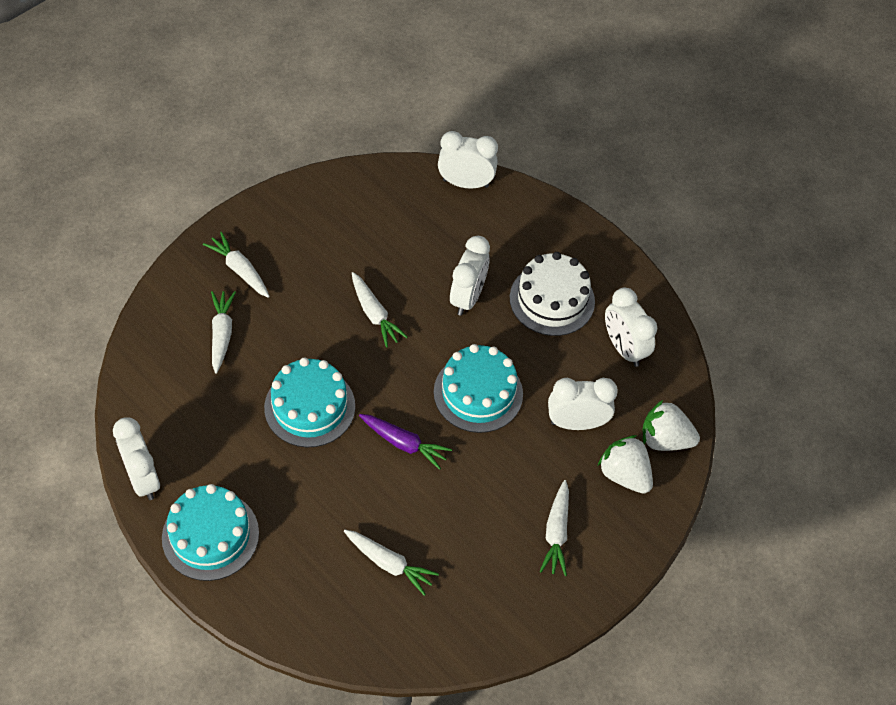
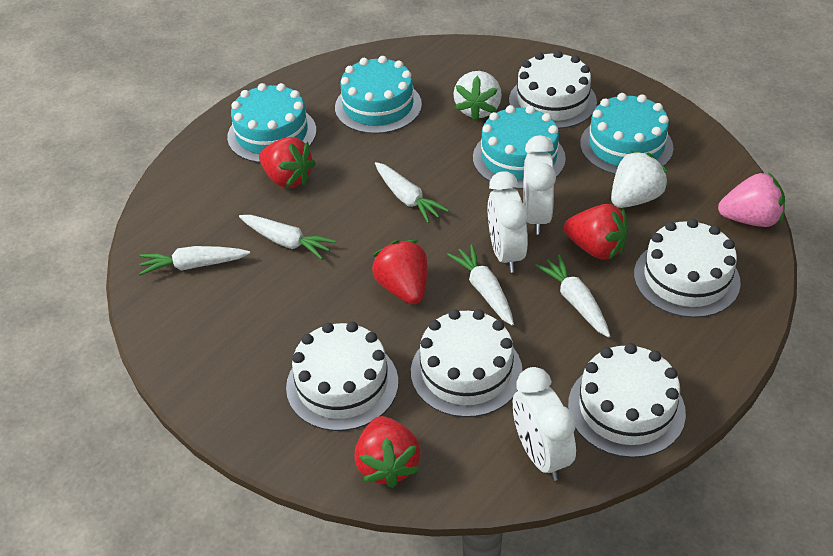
pink strawberry: 0 -> 1
purple carrot: 1 -> 0
red strawberry: 0 -> 4
turquoise cake: 3 -> 4
white cake: 1 -> 5
white clock: 5 -> 3

